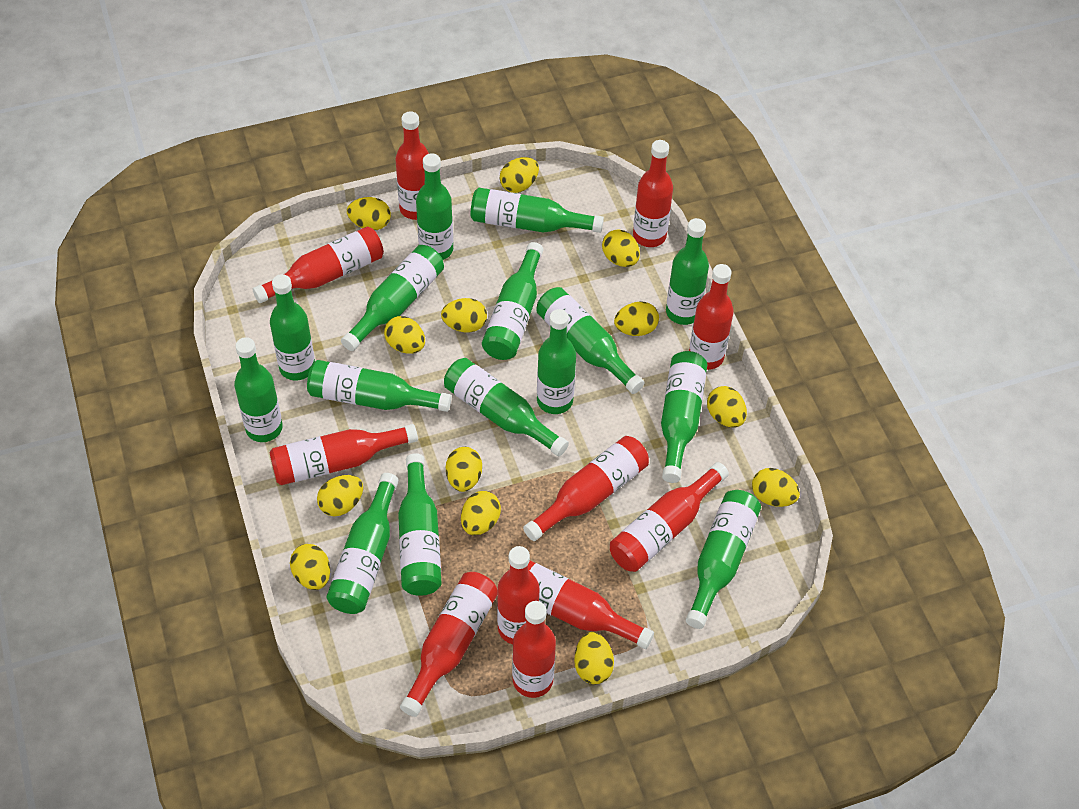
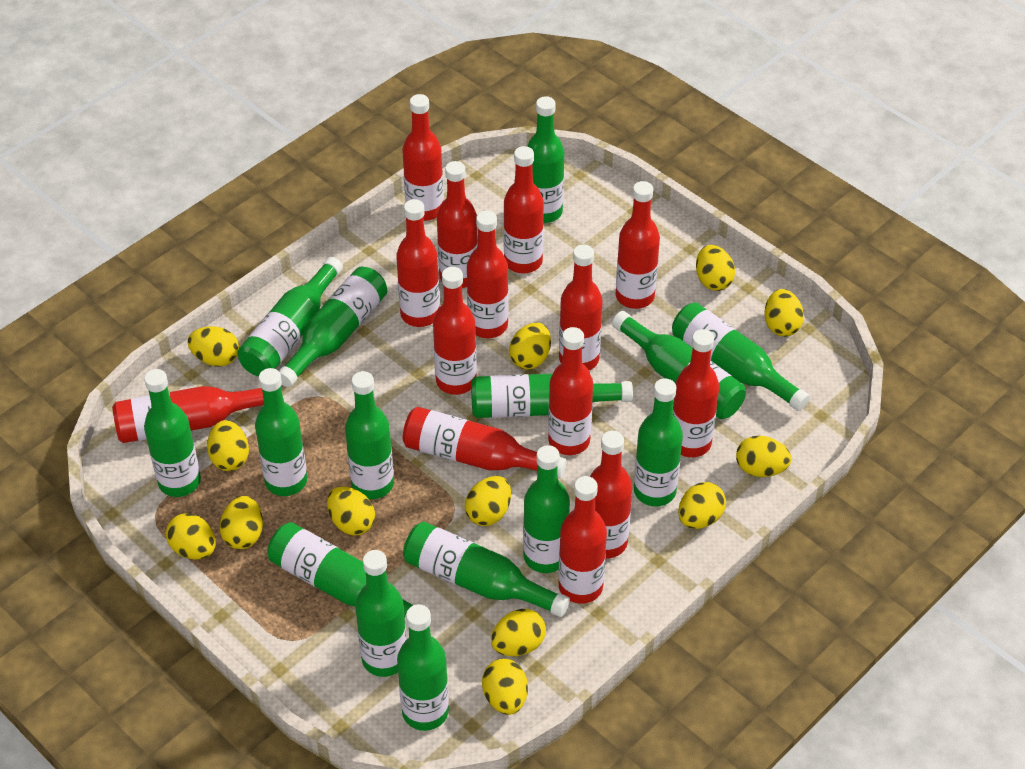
red bottle: 11 -> 14

